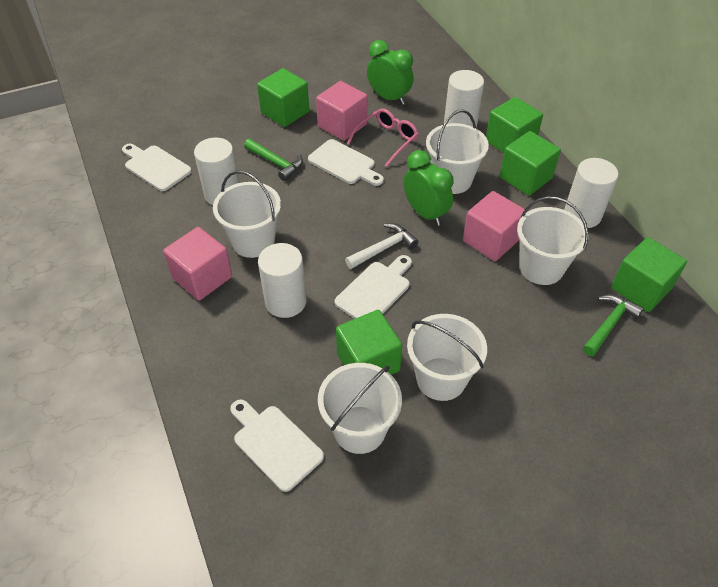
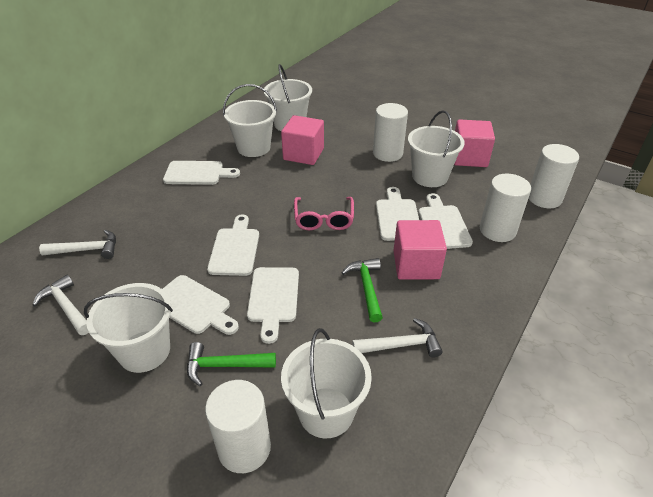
green clock: 2 -> 0
green cube: 5 -> 0
white cutting board: 4 -> 6
white hammer: 1 -> 3

